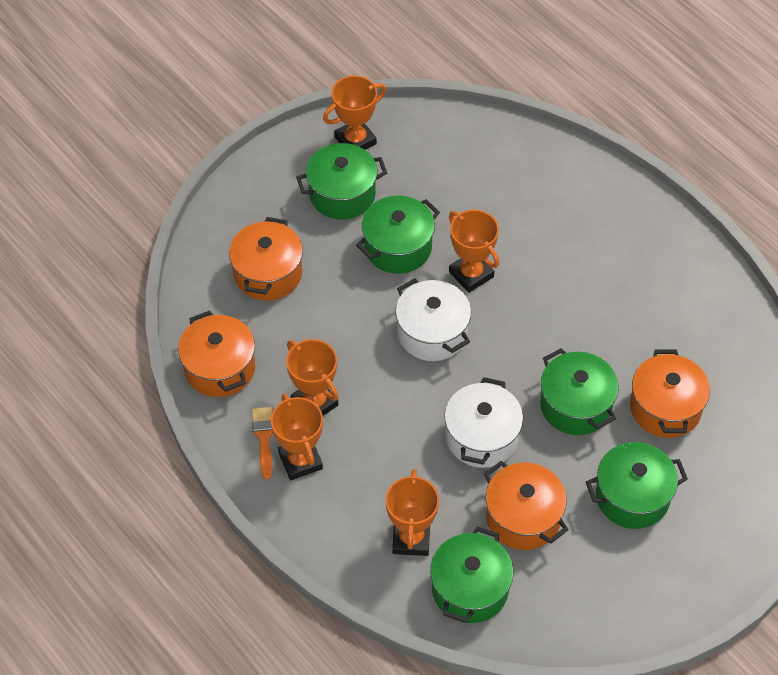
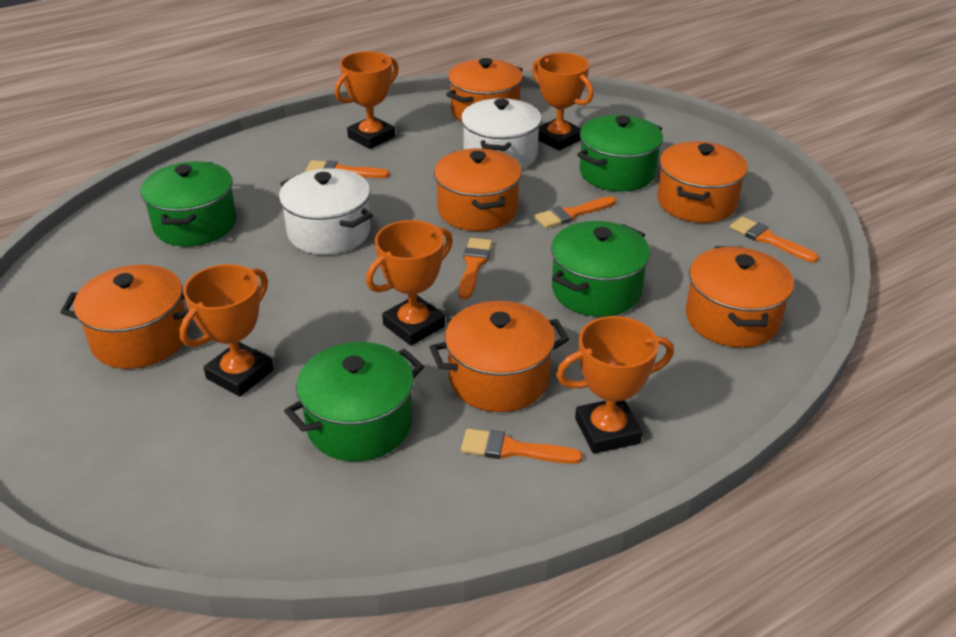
green pot: 5 -> 4
orange brush: 1 -> 5
orange pot: 4 -> 6

